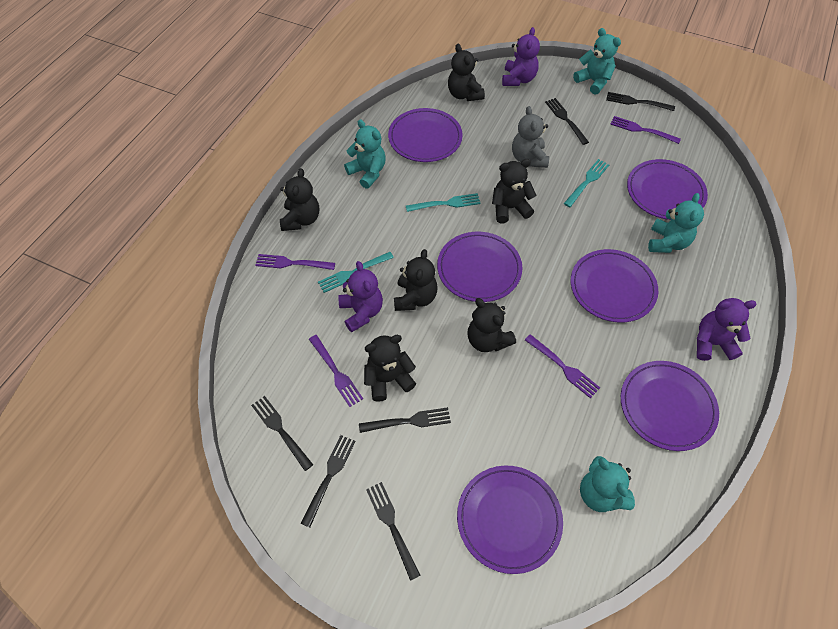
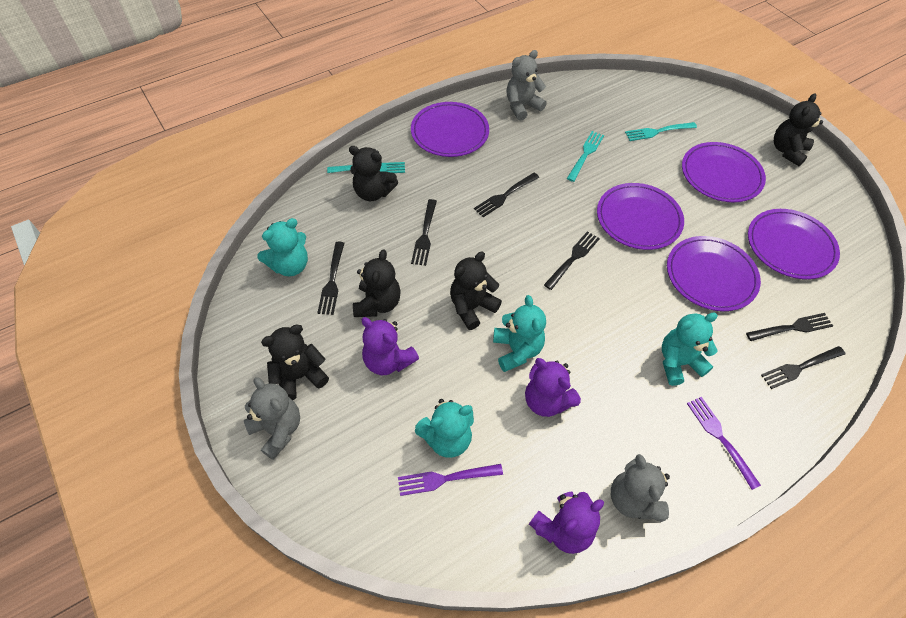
black teddy bear: 6 -> 5
grey teddy bear: 1 -> 3
purple fork: 4 -> 2
purple plate: 6 -> 5

